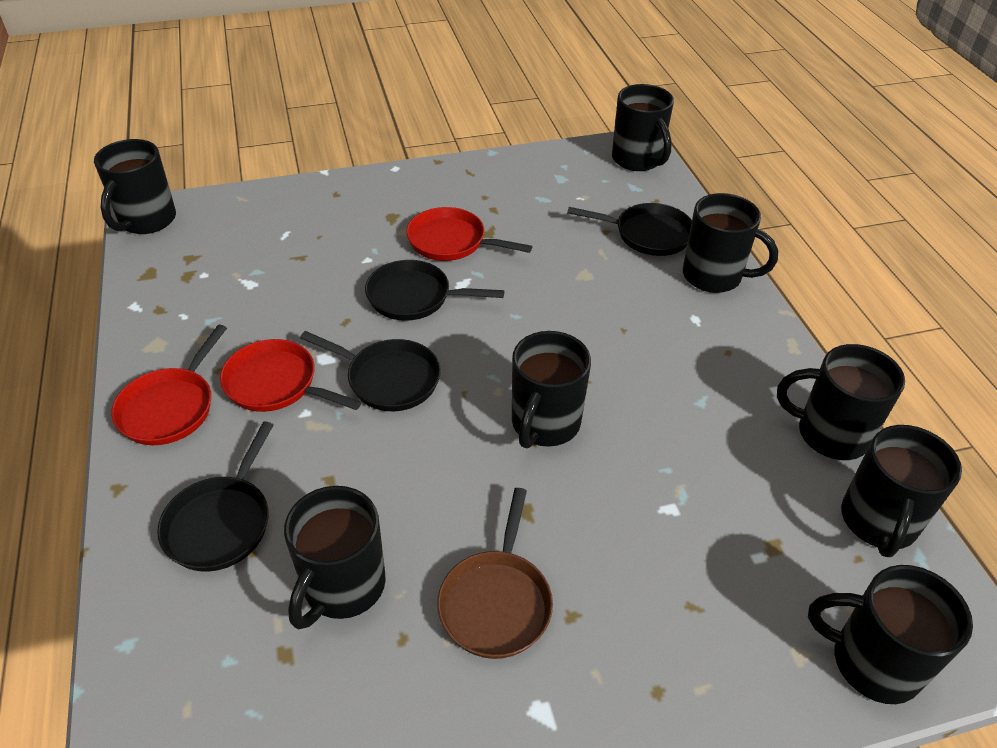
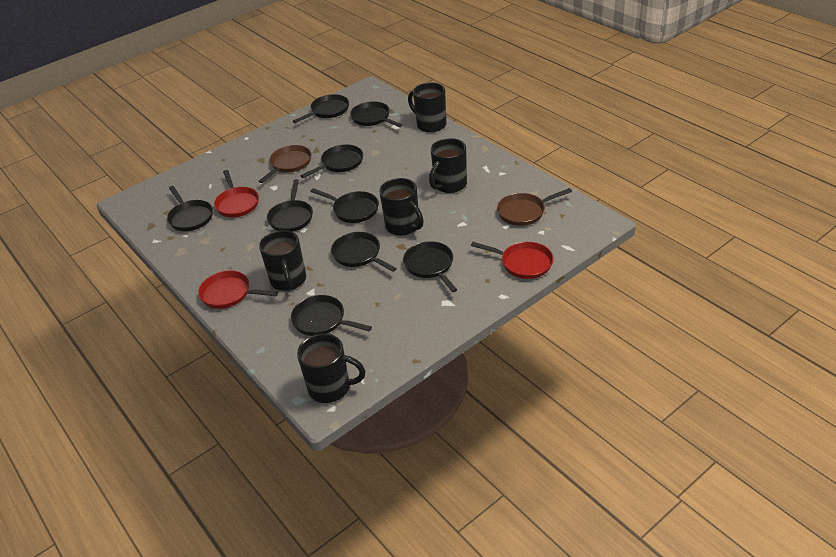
black mug: 8 -> 5
black pan: 4 -> 9
brown pan: 1 -> 2

